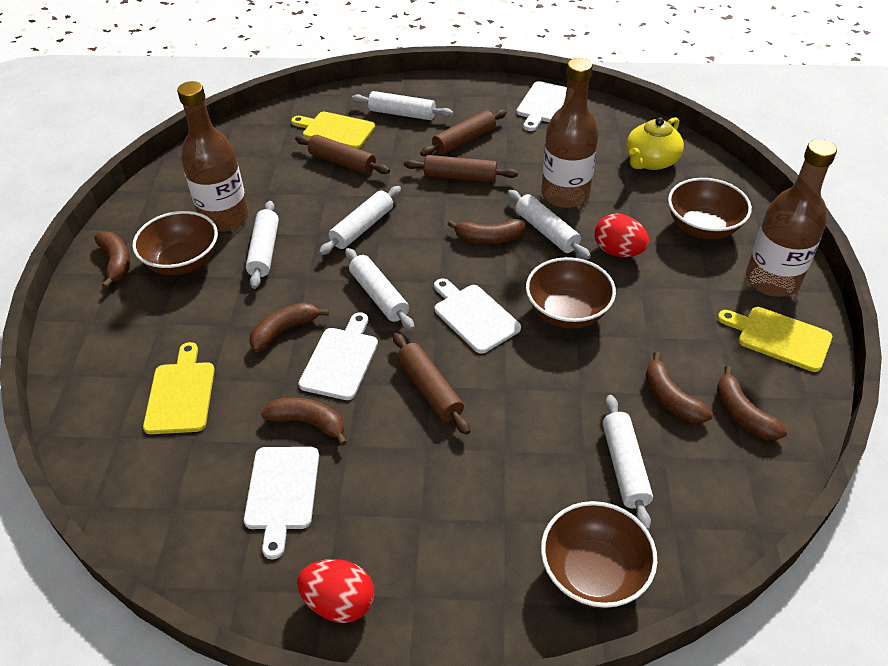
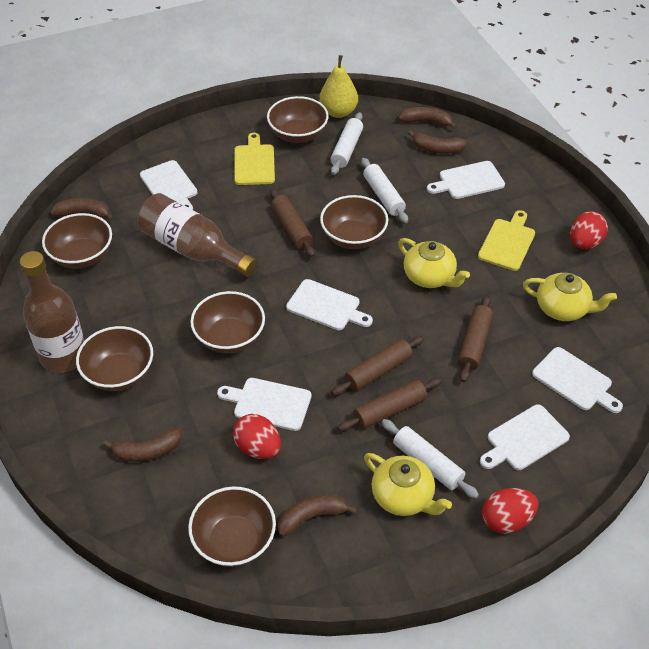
brown banana: 6 -> 5
brown bottle: 3 -> 2
brown bowl: 4 -> 6
red egg: 2 -> 3
white cutting board: 4 -> 6
white rolling pin: 6 -> 3
yellow cutting board: 3 -> 2
yellow pear: 0 -> 1
yellow teapot: 1 -> 3

